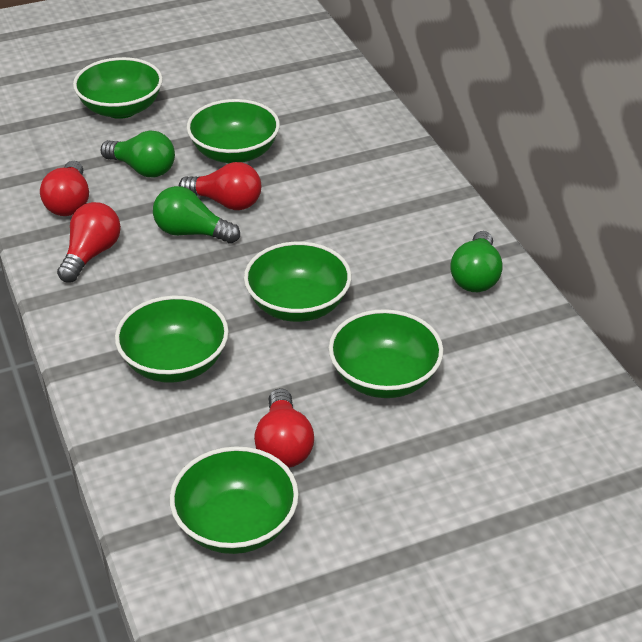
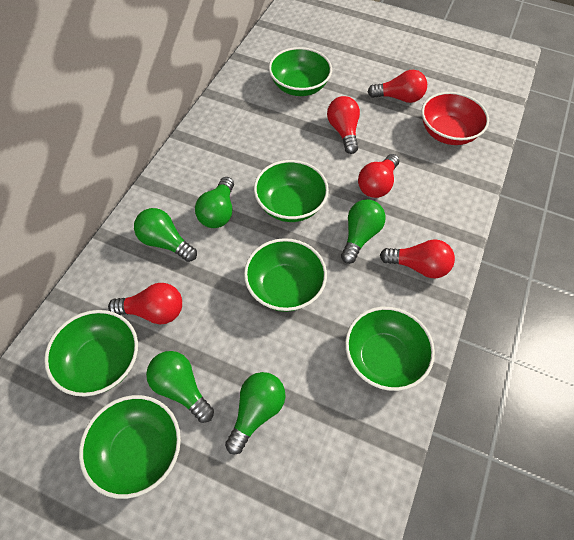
green light bulb: 3 -> 5
red bowl: 0 -> 1
red light bulb: 4 -> 5

